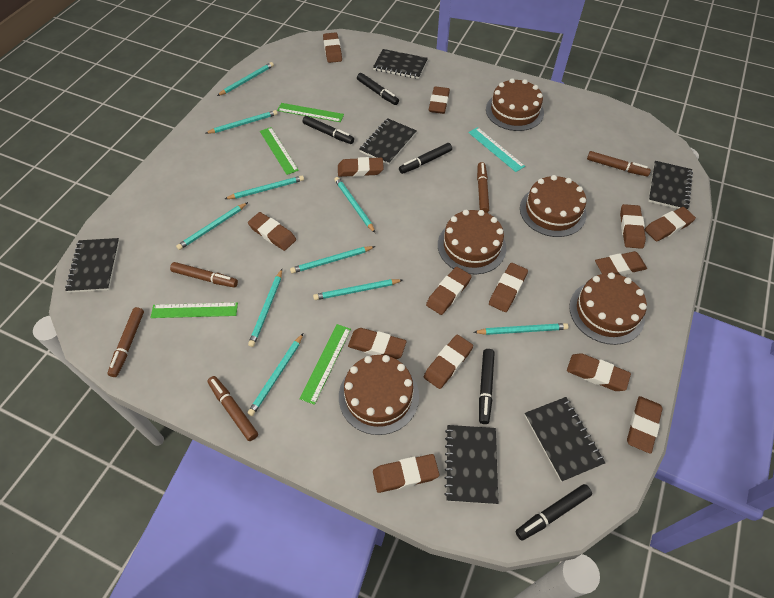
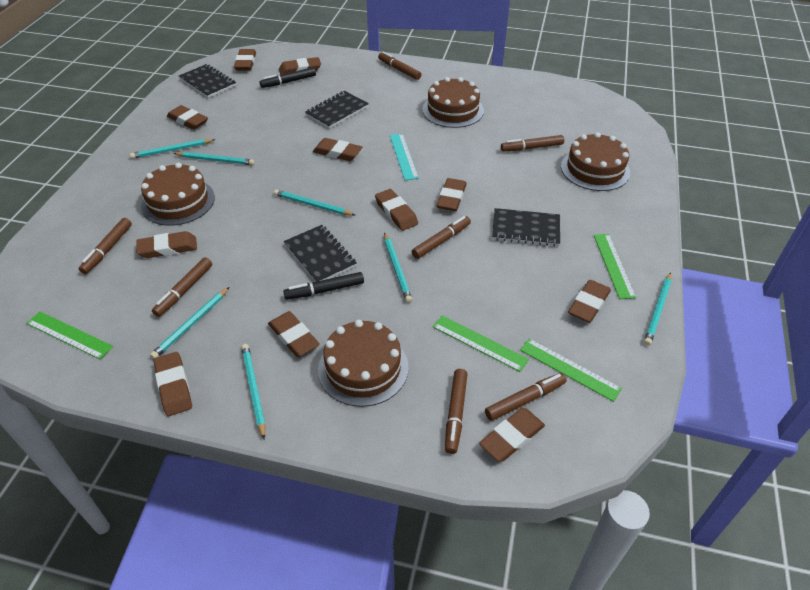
black marker: 5 -> 2
black notebook: 6 -> 4
brown cake: 5 -> 4
brown eraser: 14 -> 11
brown marker: 5 -> 7
turquoise pencil: 10 -> 7

